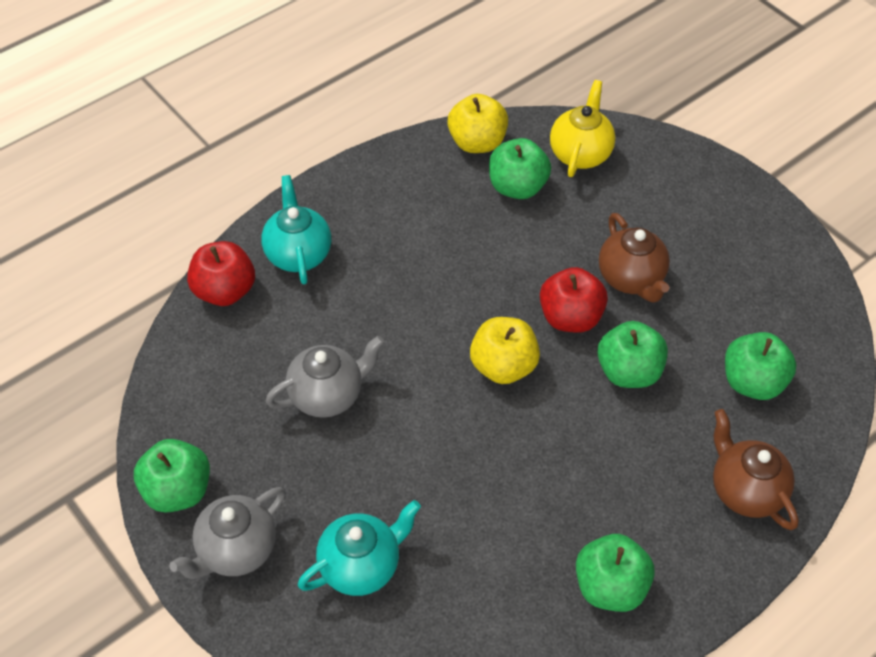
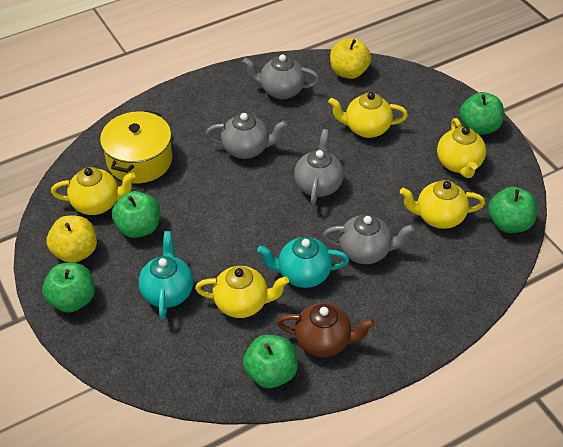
brown teapot: 2 -> 1
grey teapot: 2 -> 4
red apple: 2 -> 0
yellow pot: 0 -> 1
yellow teapot: 1 -> 5

